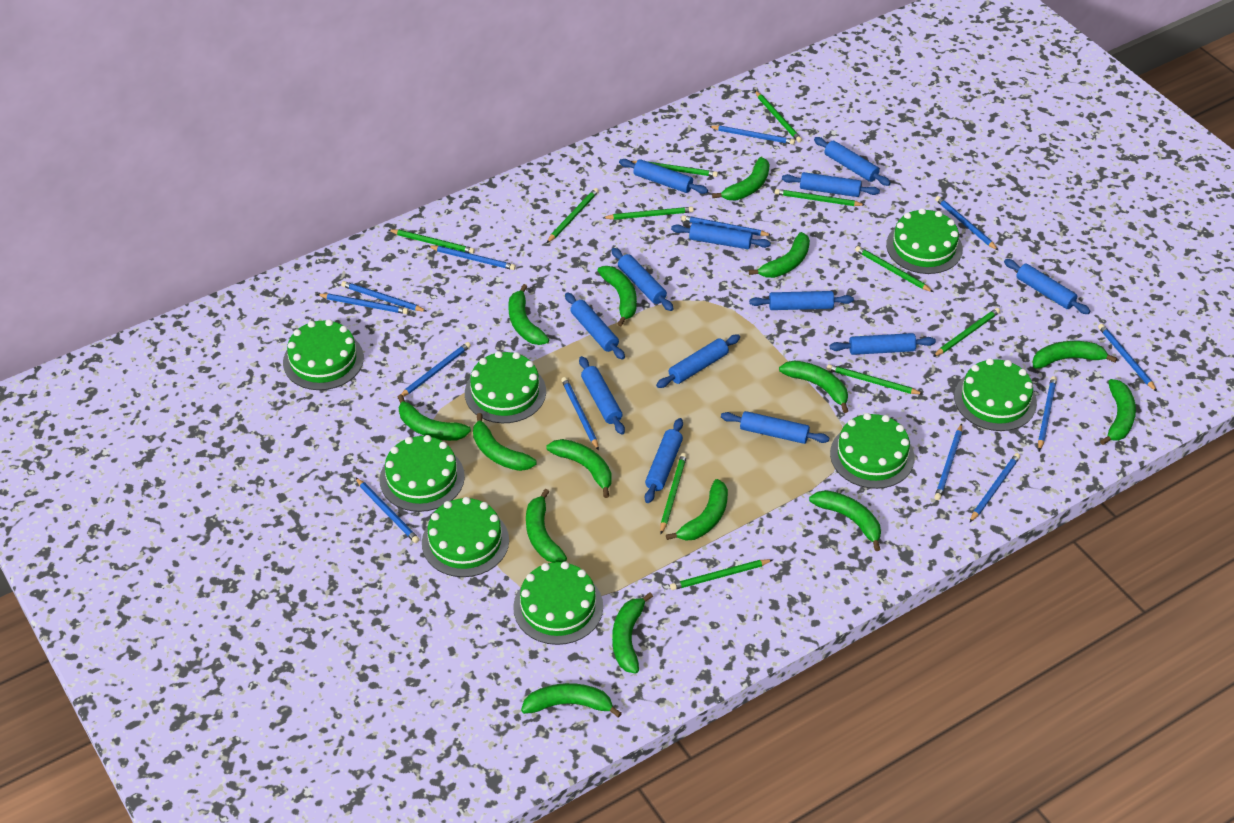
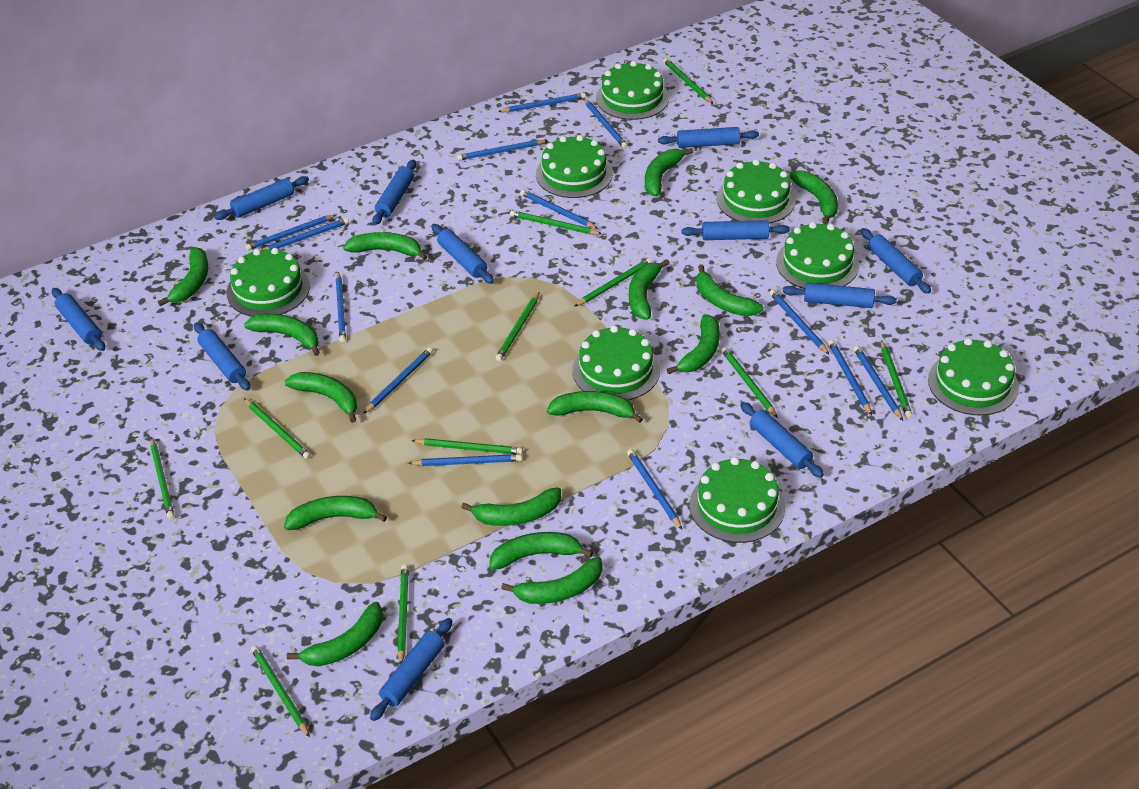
blue rolling pin: 13 -> 11

